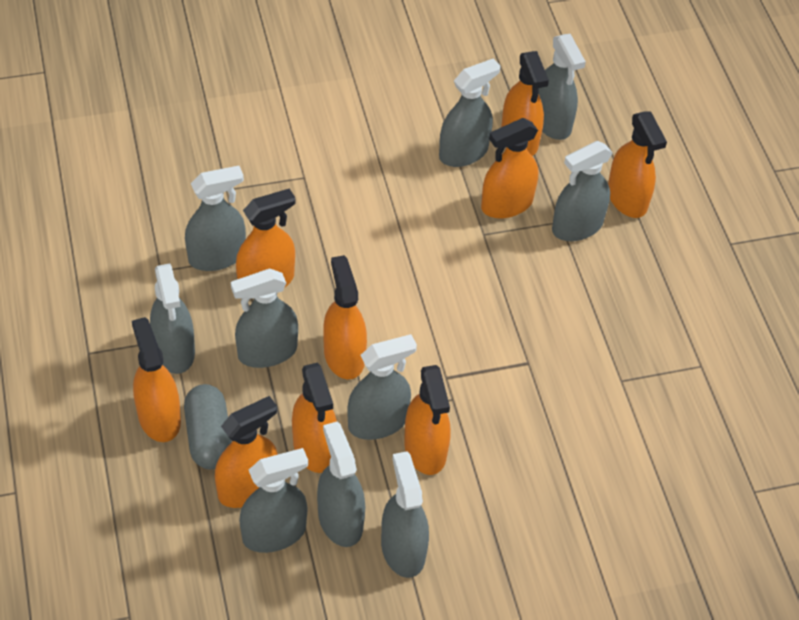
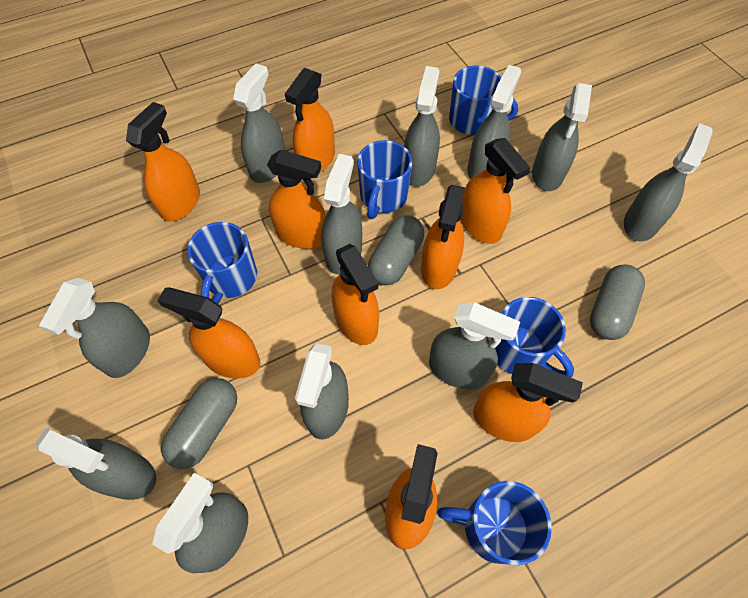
blue mug: 0 -> 5
grey capsule: 1 -> 3
grey spray bottle: 10 -> 11

